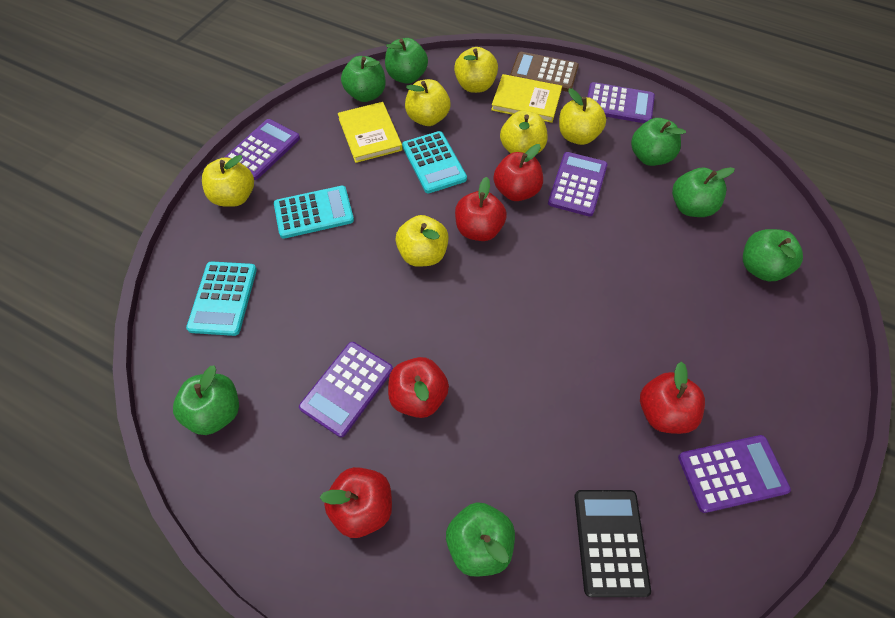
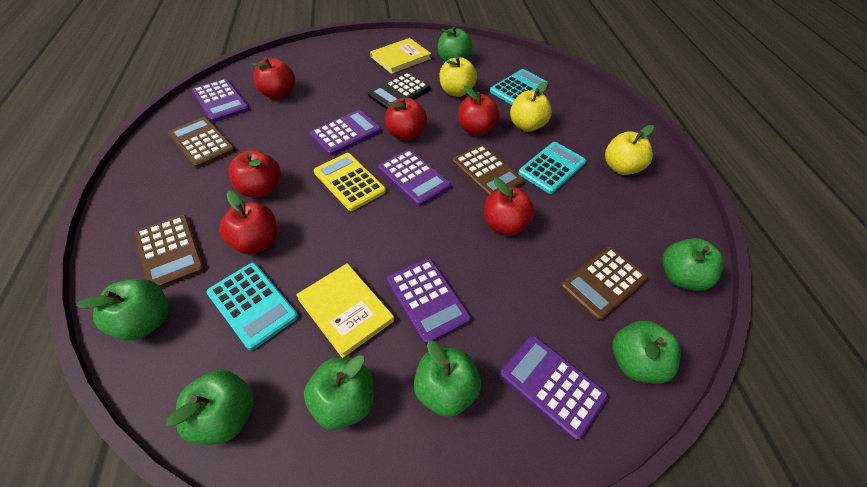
brown calculator: 1 -> 4
red apple: 5 -> 6
yellow apple: 6 -> 3
yellow calculator: 0 -> 1

